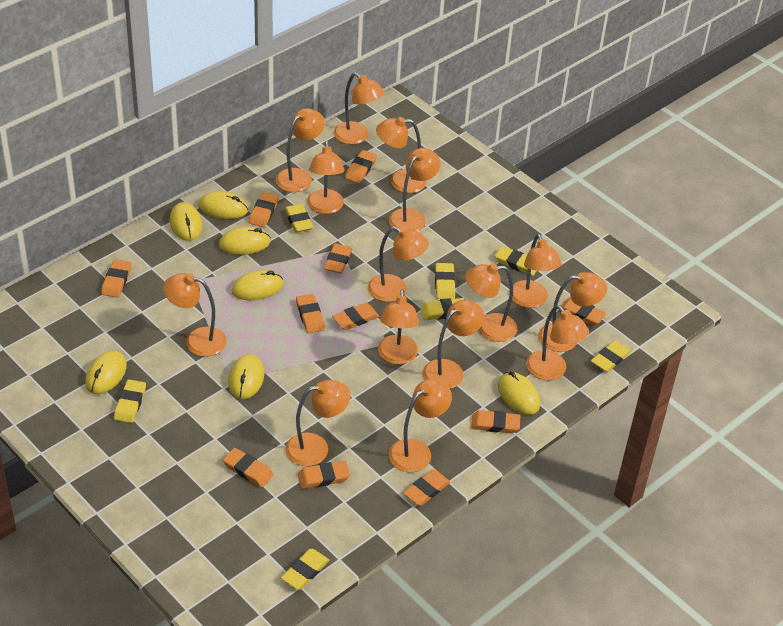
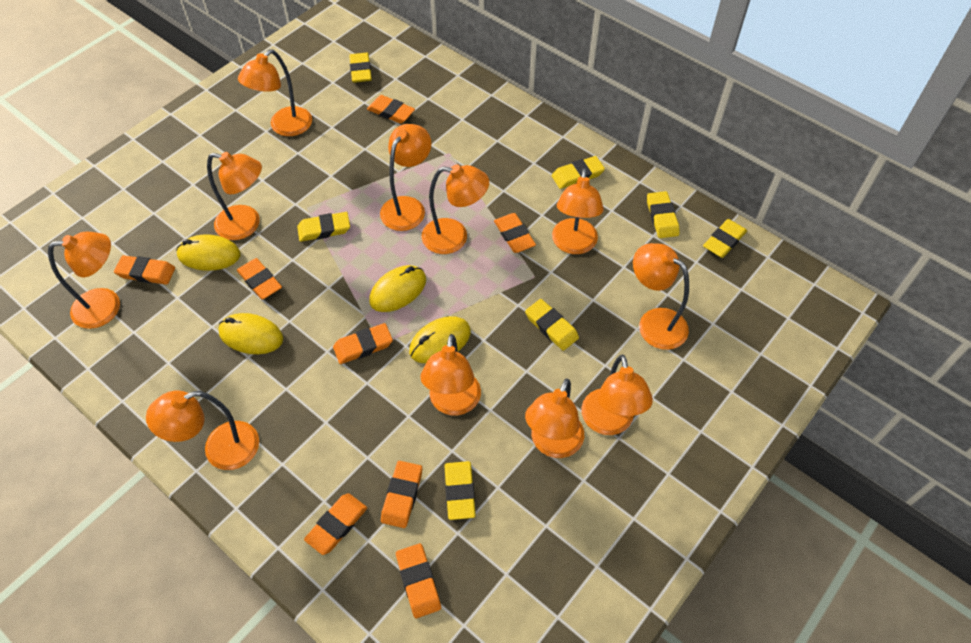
orange eraser: 11 -> 8
orange lamp: 15 -> 11
yellow mouse: 7 -> 4

